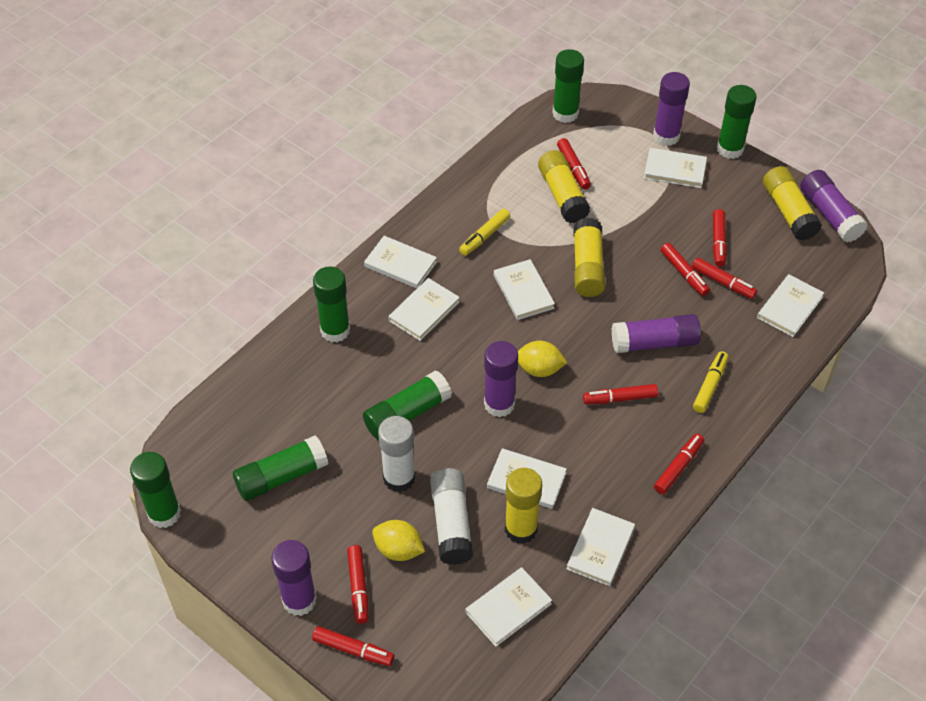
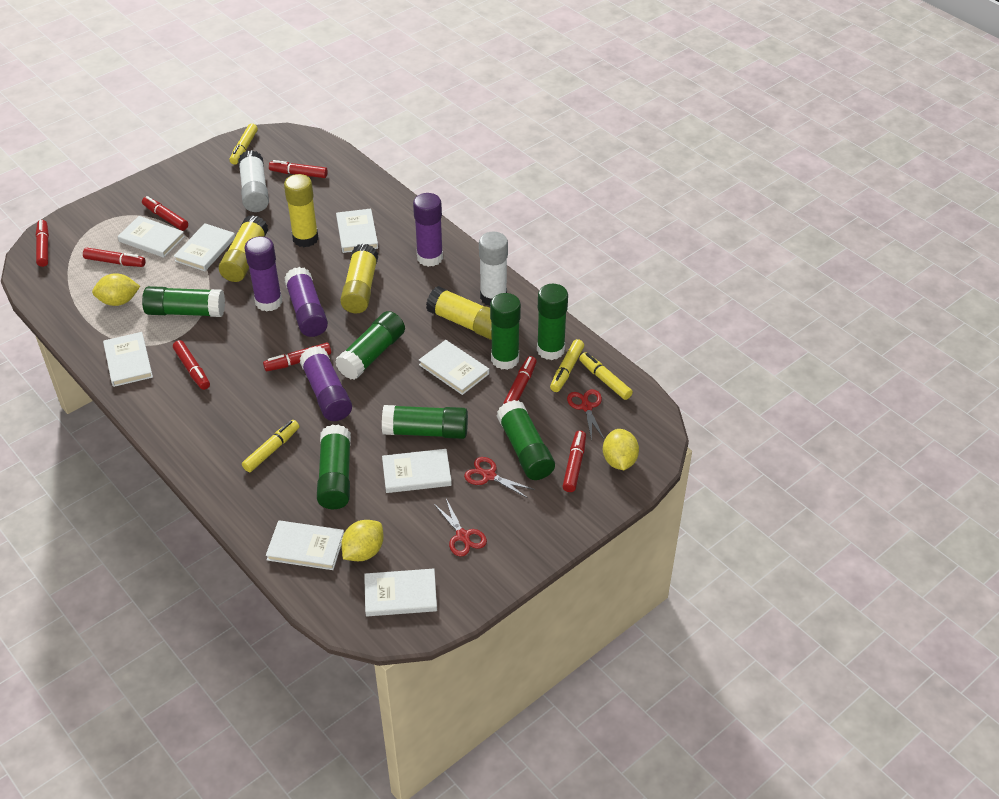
green glue stick: 6 -> 7
purple glue stick: 5 -> 4
red scissors: 0 -> 3
yellow lemon: 2 -> 3
yellow marker: 2 -> 4

